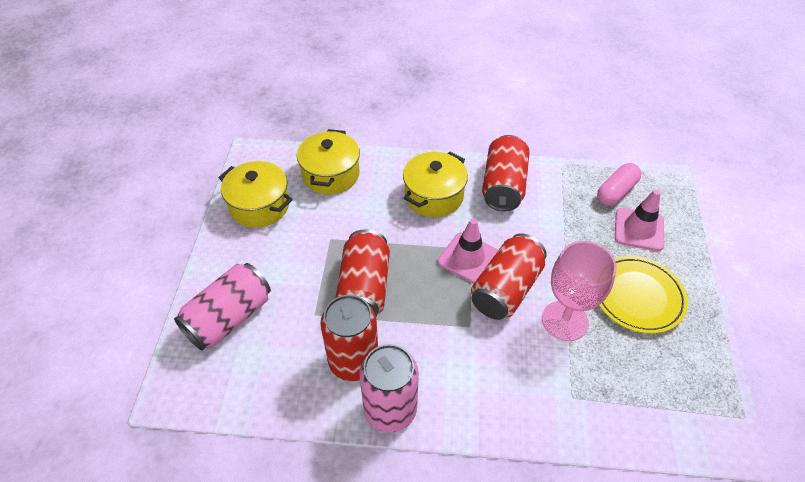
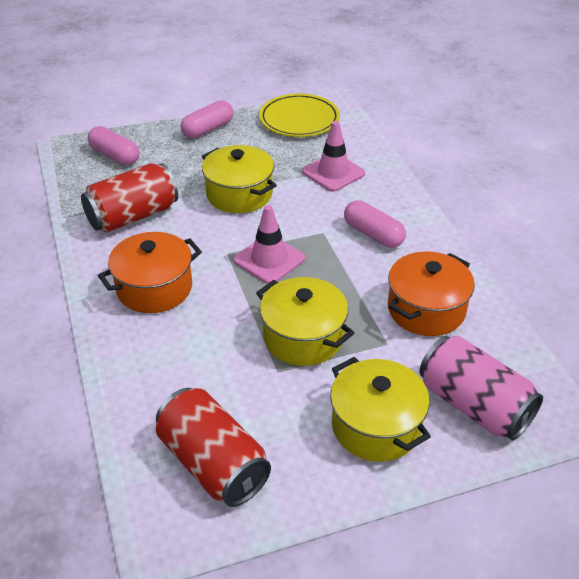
orange pot: 0 -> 2
pink can: 2 -> 1
pink capsule: 1 -> 3
pink goblet: 1 -> 0
red can: 4 -> 2

